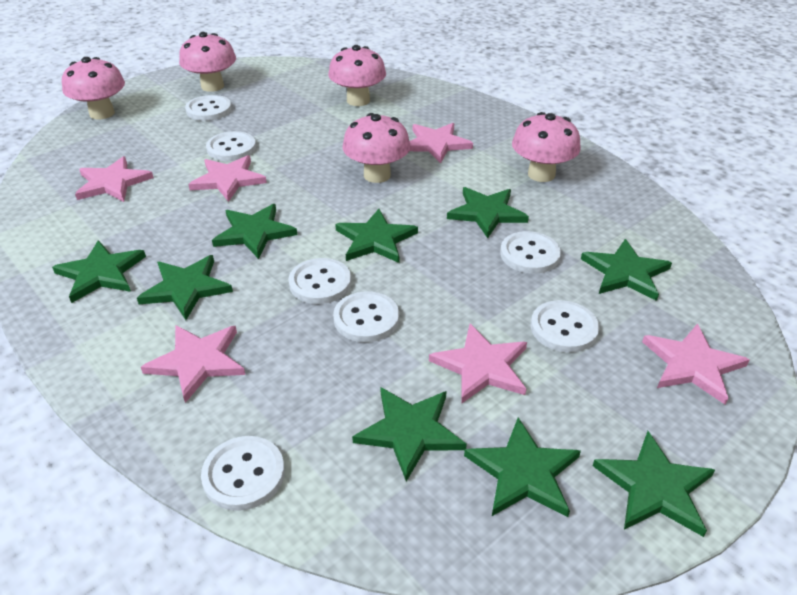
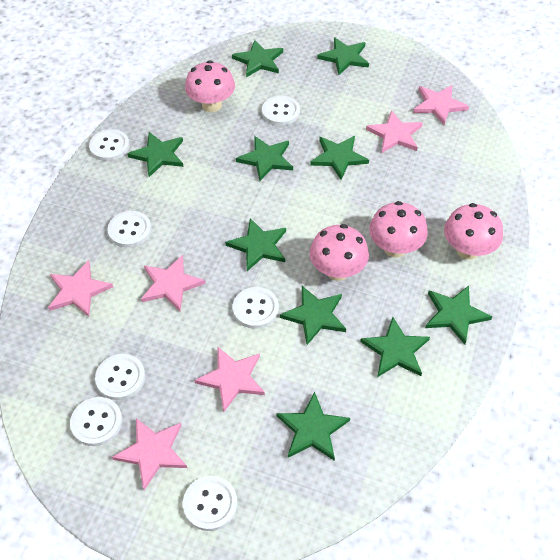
green star: 9 -> 10
pink mushroom: 5 -> 4

